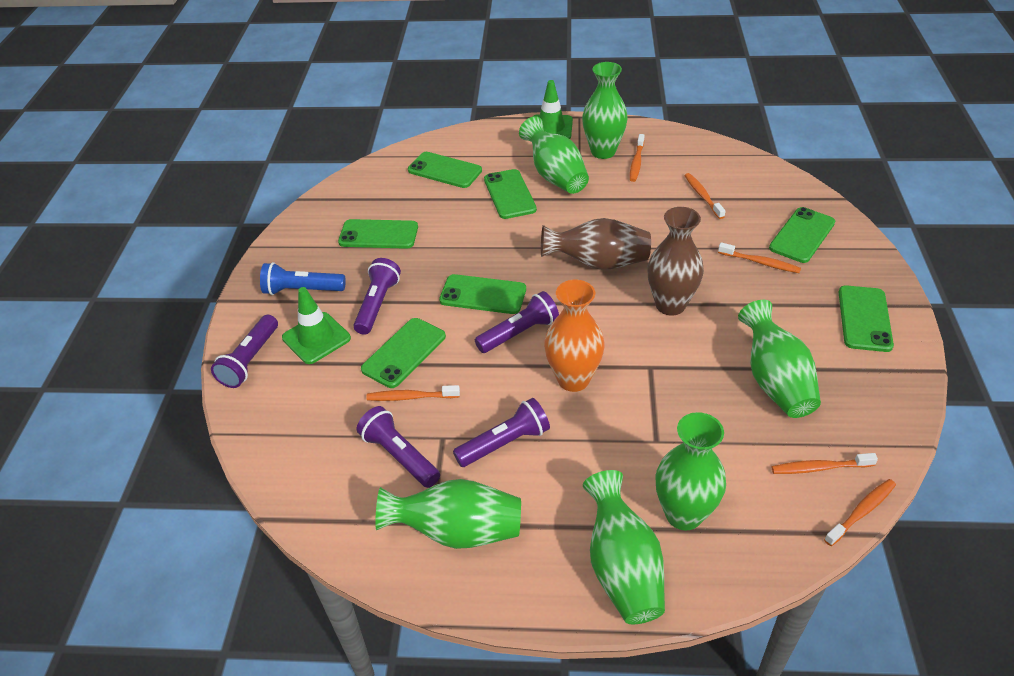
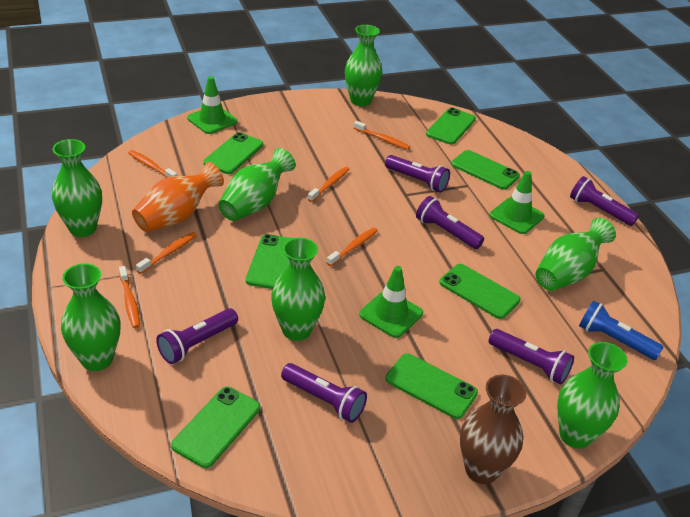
brown vase: 2 -> 1
green traffic cone: 2 -> 3
green vase: 6 -> 7
purple flashlight: 5 -> 6

